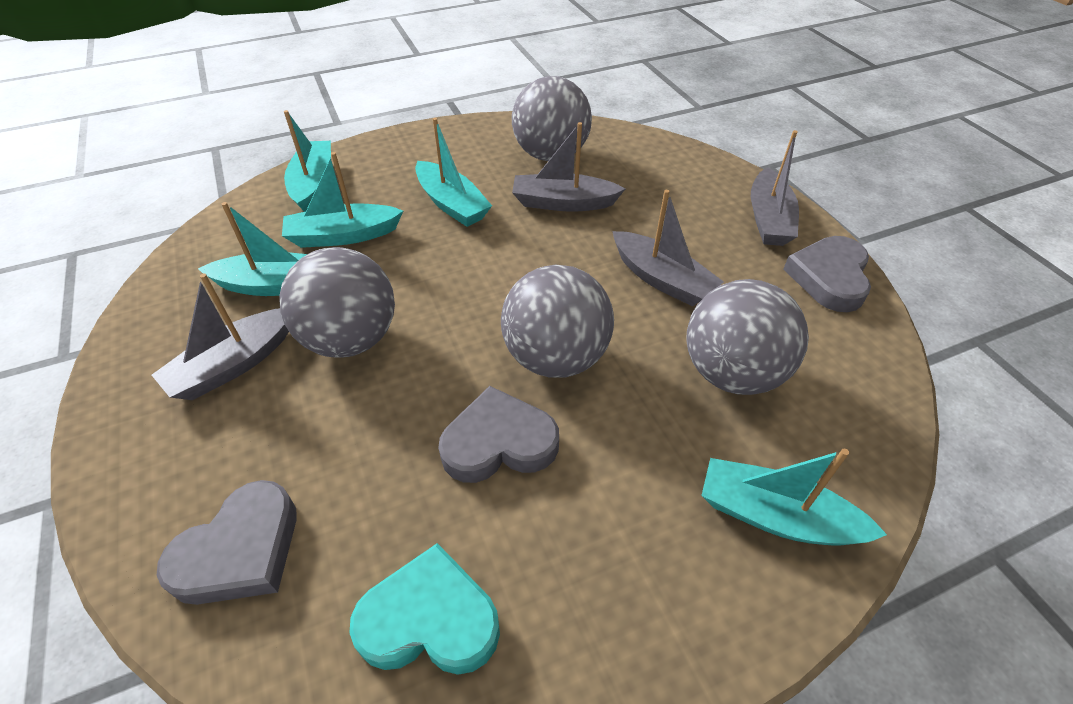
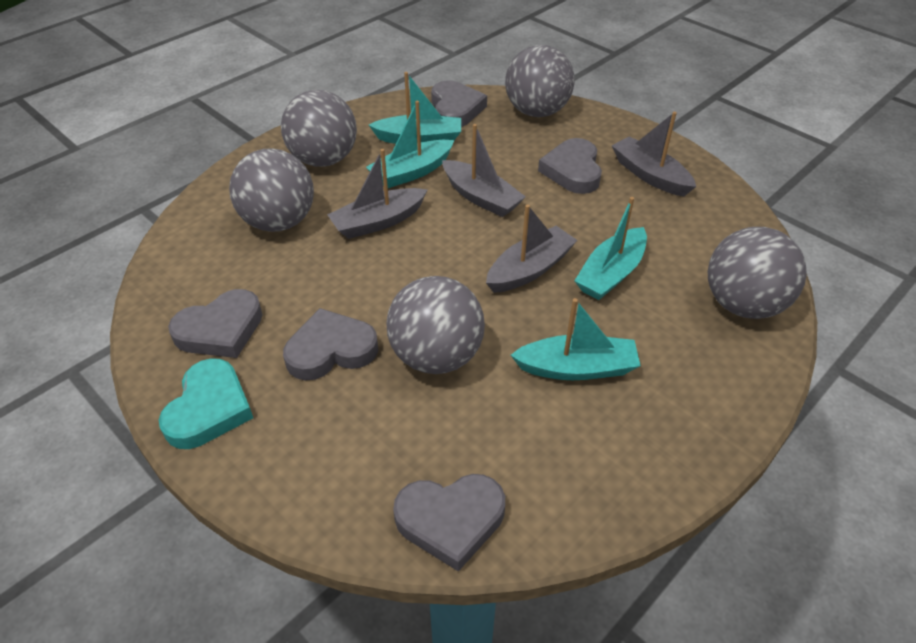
grey ball: 4 -> 5
grey heart: 3 -> 5
turquoise boat: 5 -> 4

